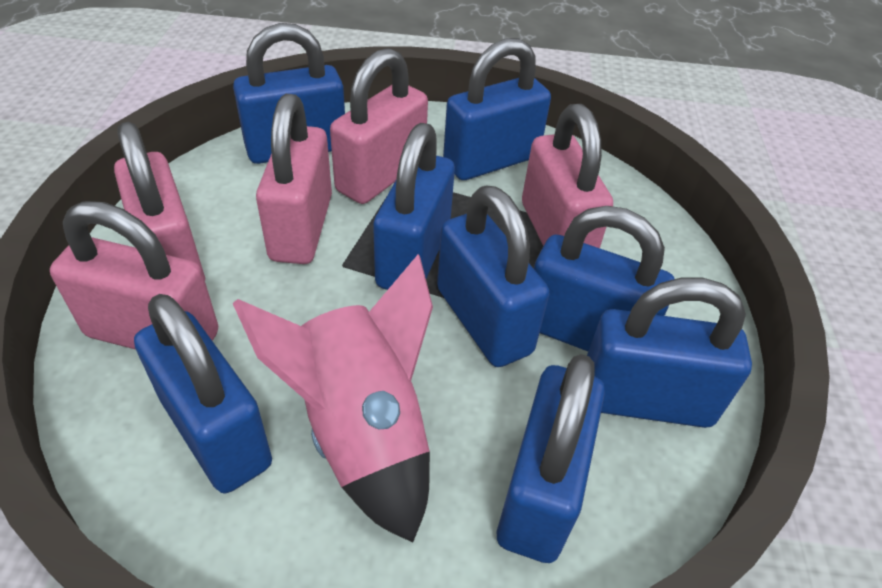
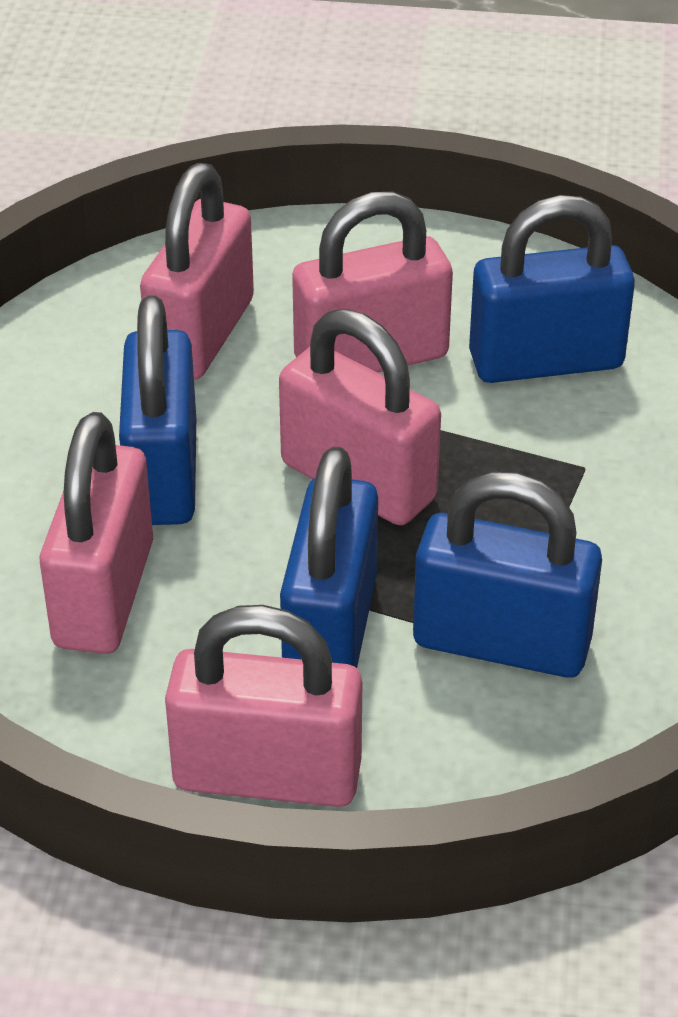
blue padlock: 8 -> 4
pink rocket: 1 -> 0

